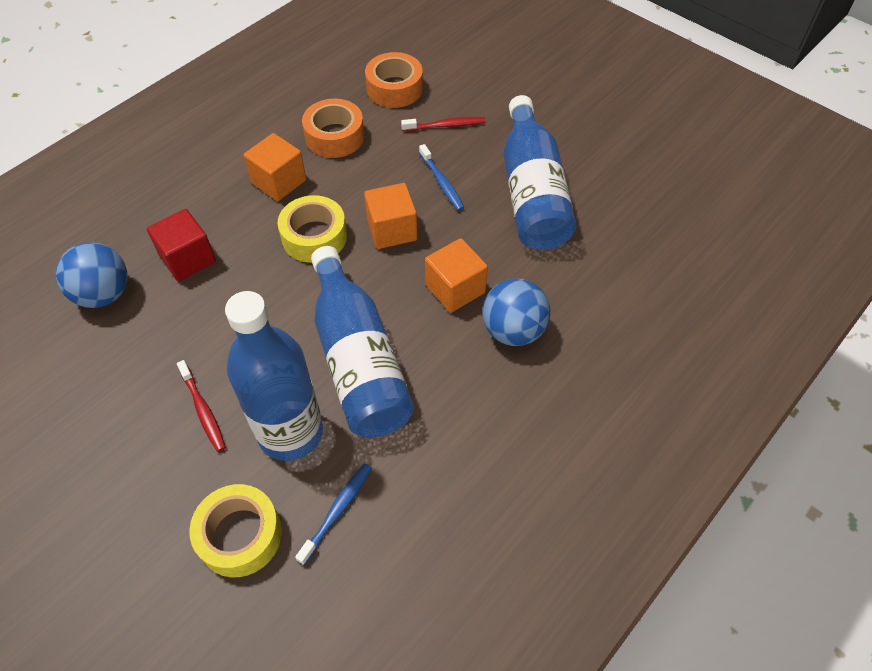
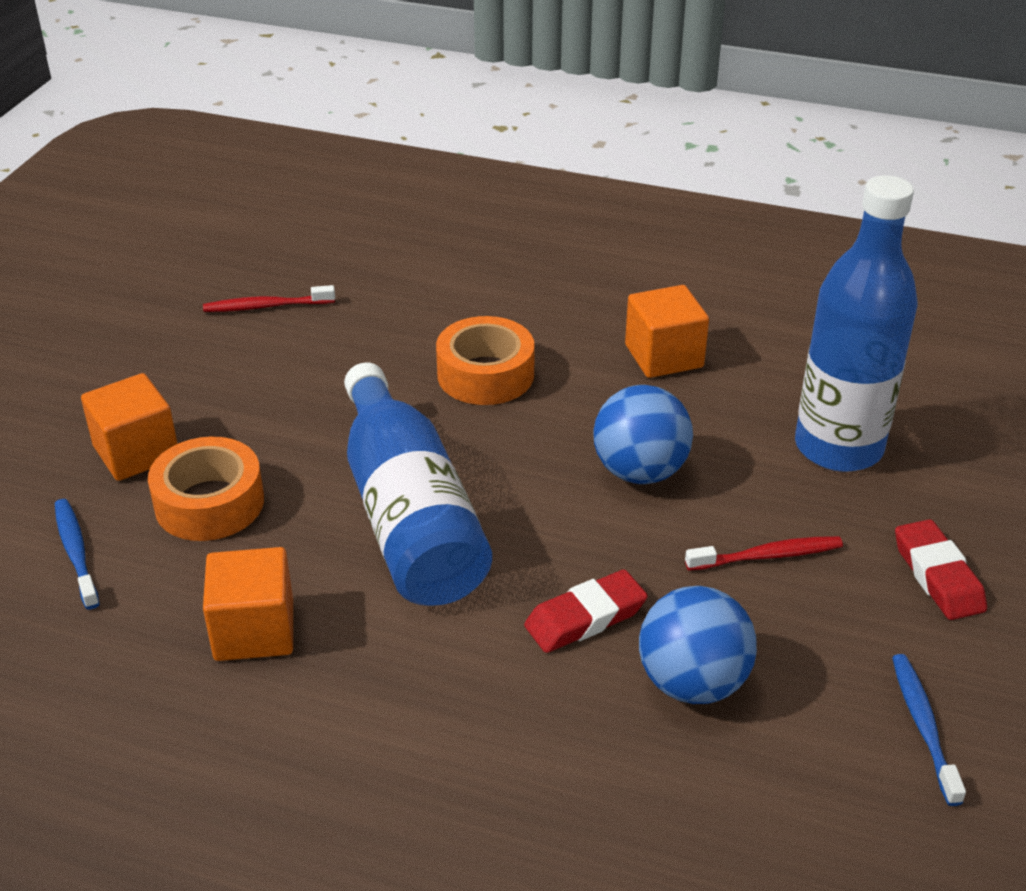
blue bottle: 3 -> 2
red cube: 1 -> 0
red eraser: 0 -> 2
yellow tape: 2 -> 0

